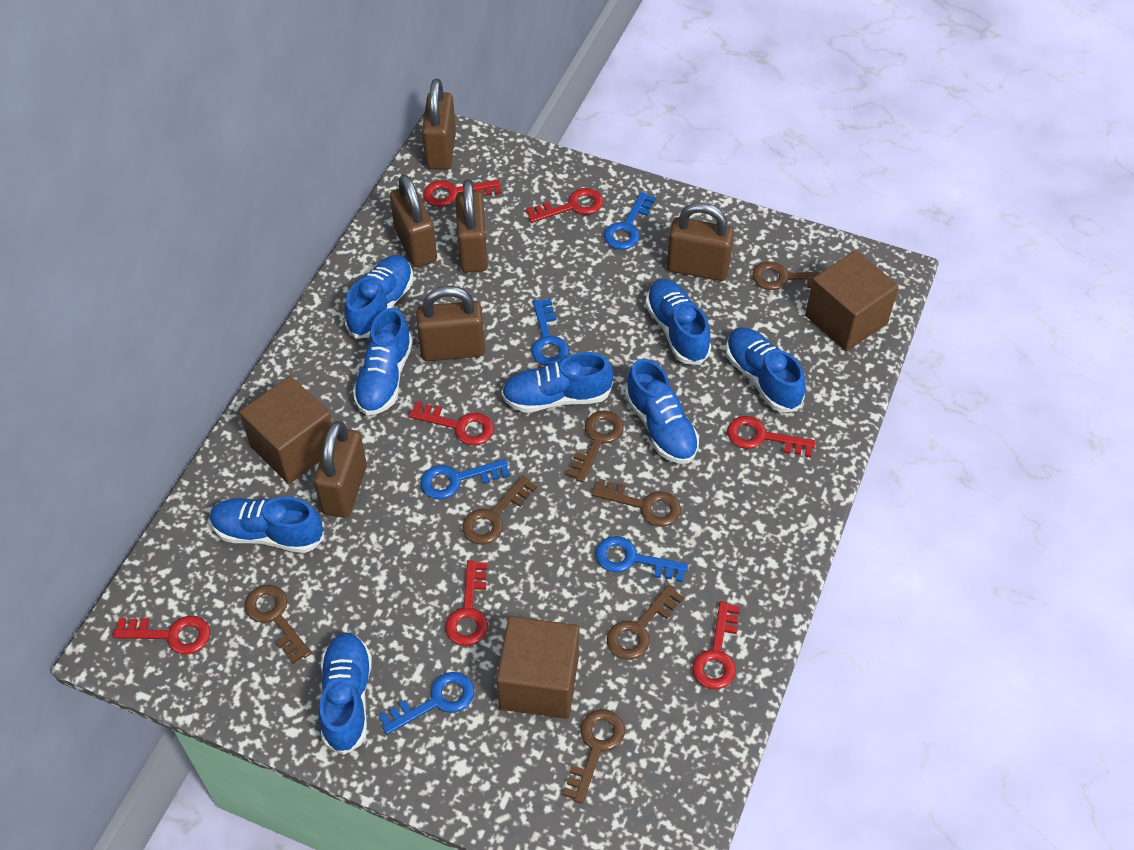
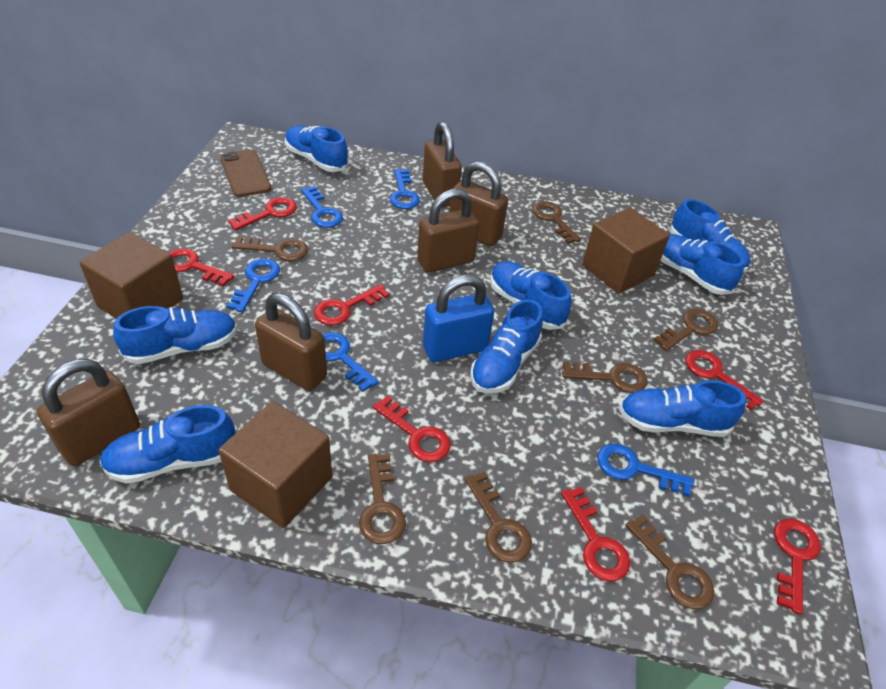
blue padlock: 0 -> 1
brown padlock: 6 -> 5
brown phone: 0 -> 1

